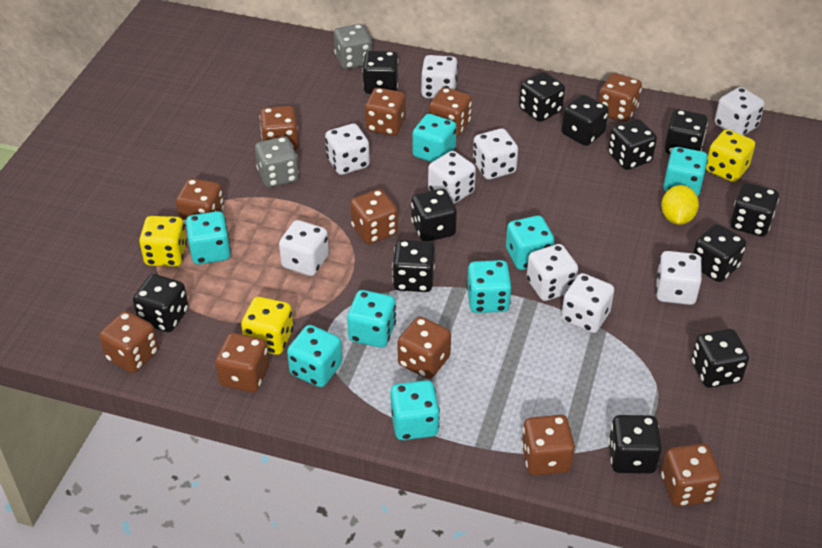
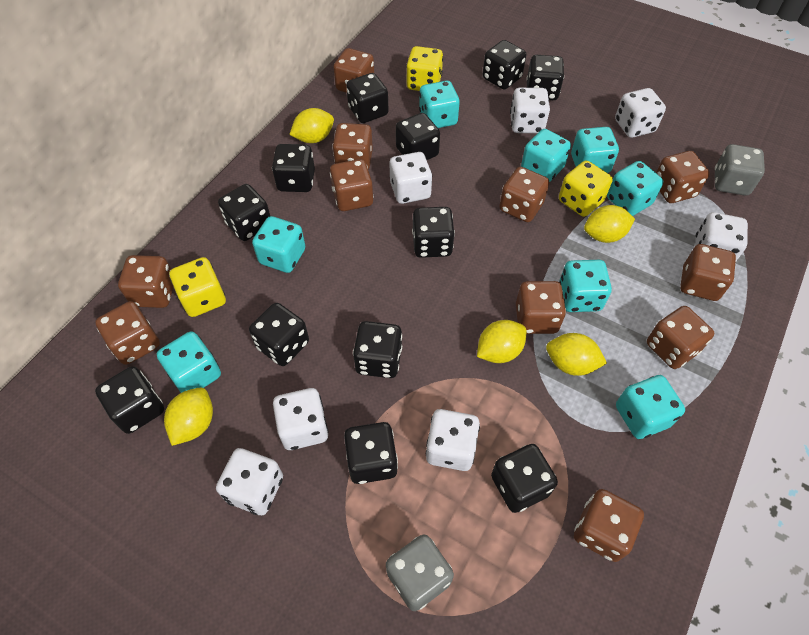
white dice: 9 -> 7
yellow lemon: 1 -> 5

